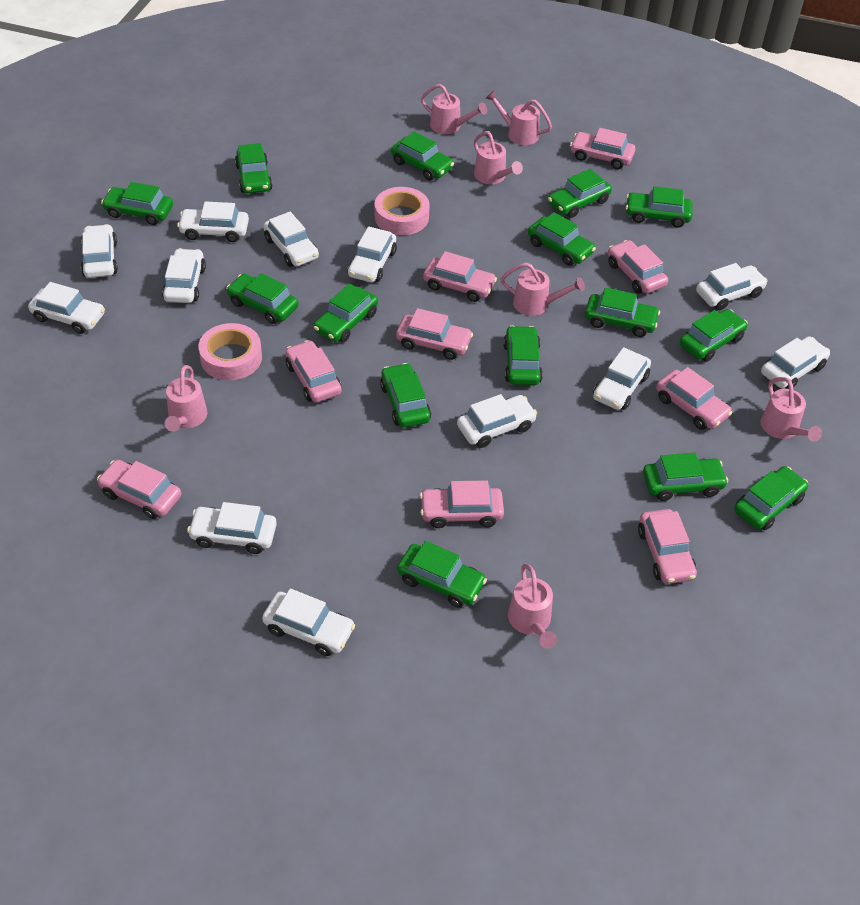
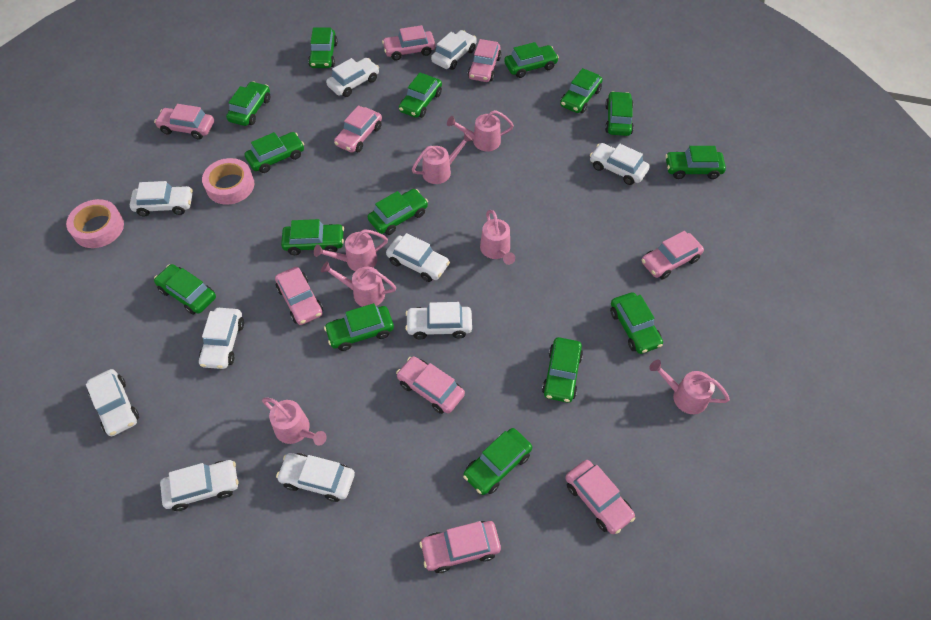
white car: 12 -> 10

